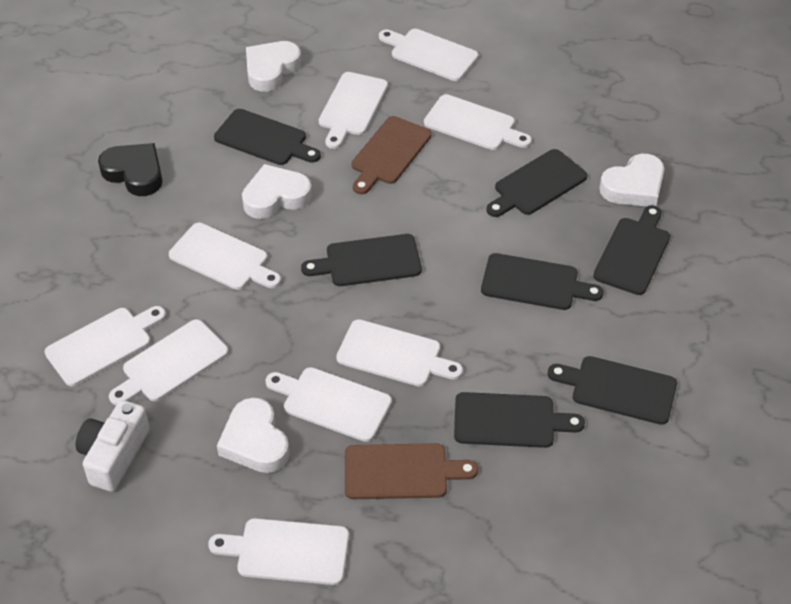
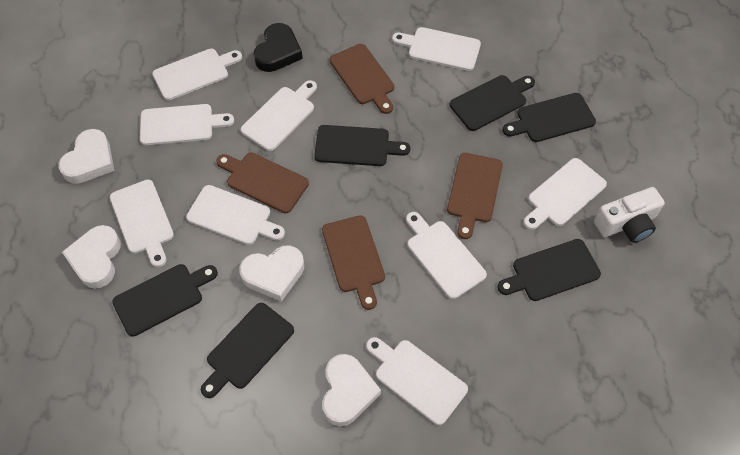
black cutting board: 7 -> 6
brown cutting board: 2 -> 4

